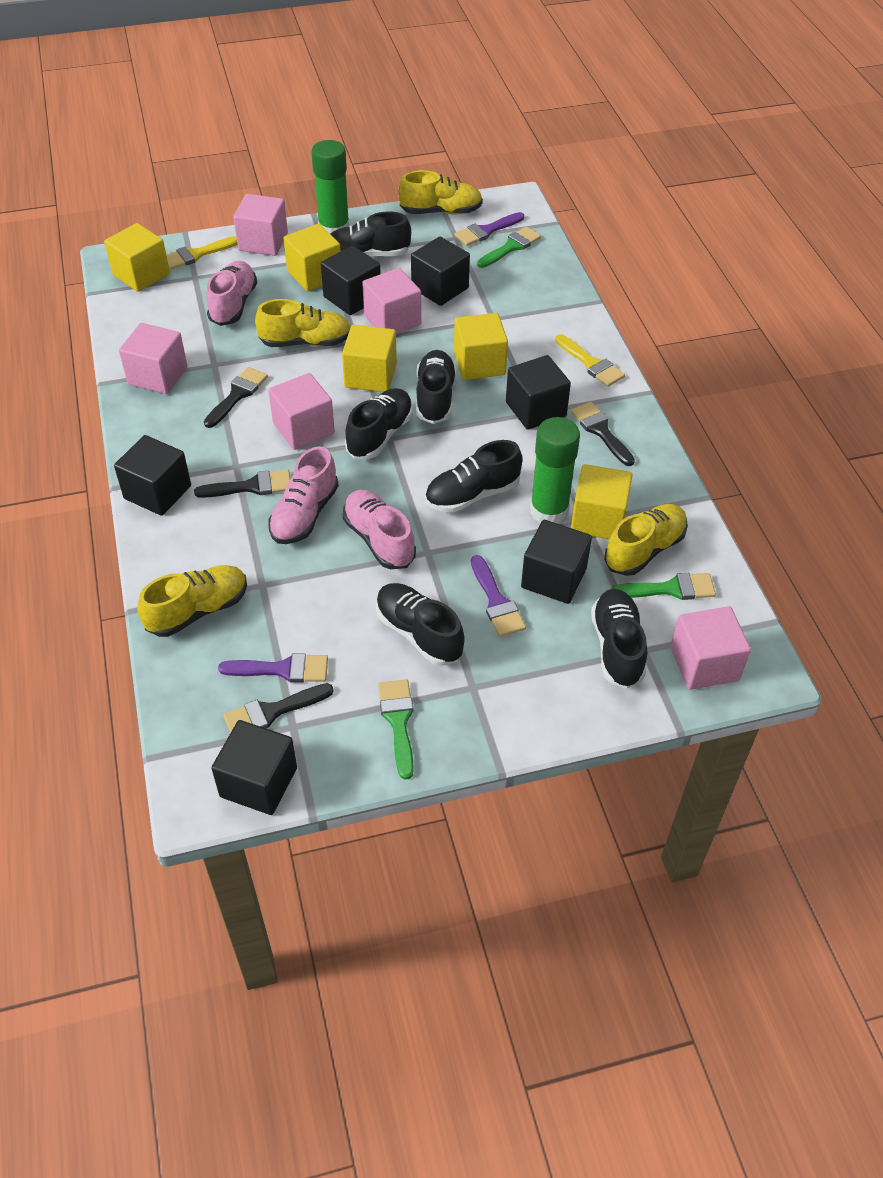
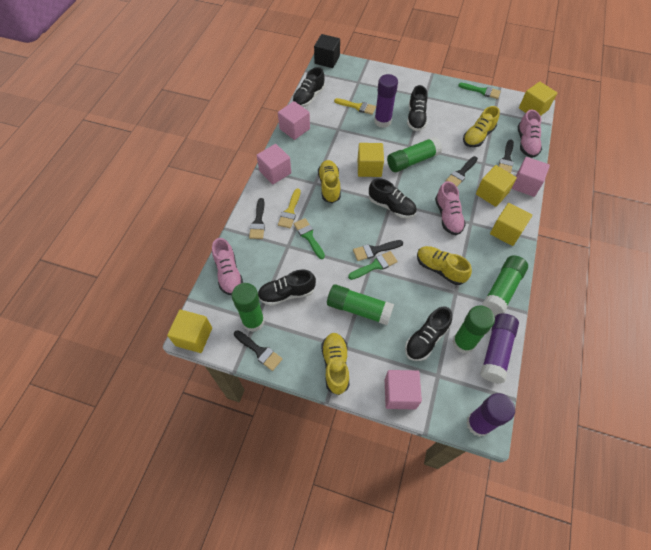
black brush: 4 -> 5
black cube: 6 -> 1
black shoe: 6 -> 5
green glue stick: 2 -> 5
pink cube: 5 -> 4
purple brush: 3 -> 0
purple glue stick: 0 -> 3

